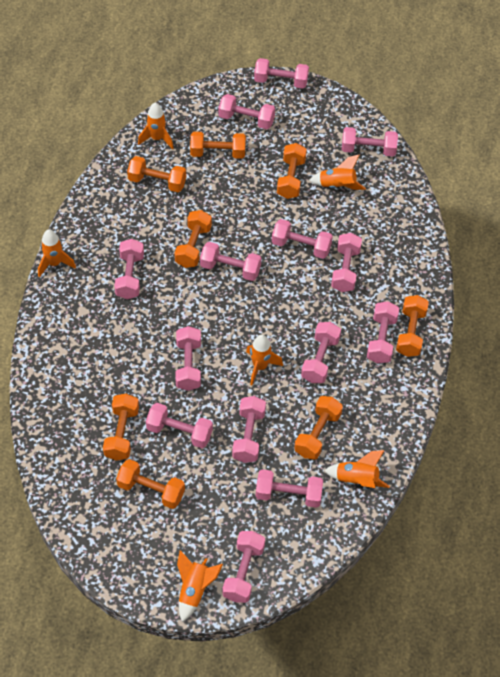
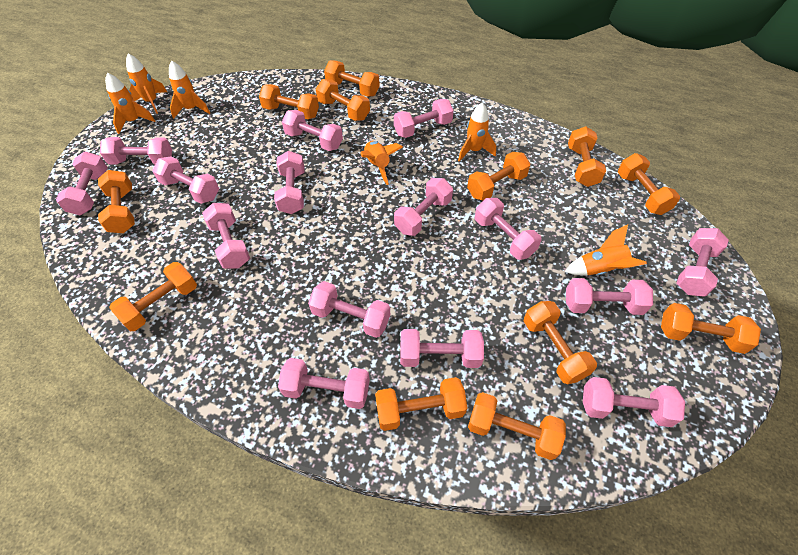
orange dumbbell: 8 -> 12
pink dumbbell: 14 -> 15

